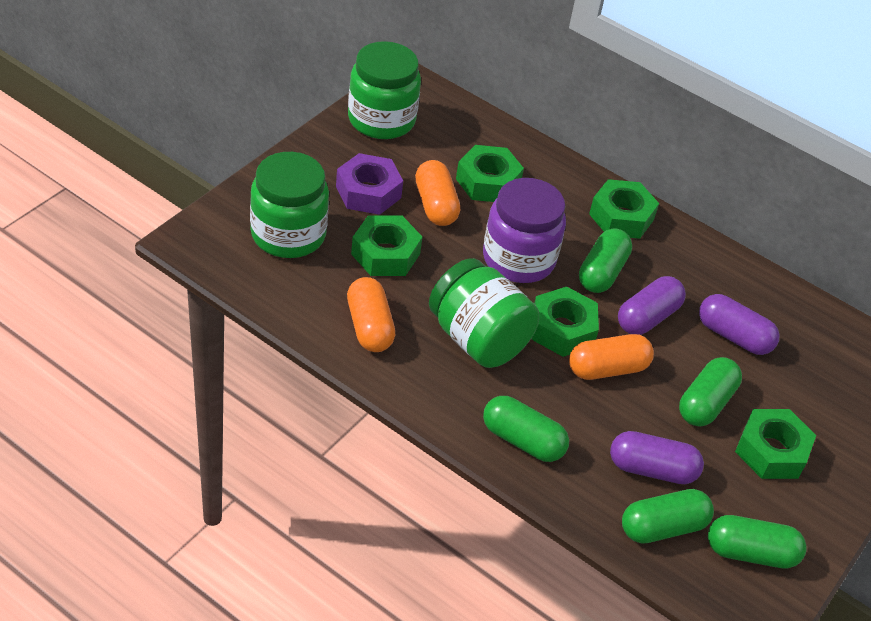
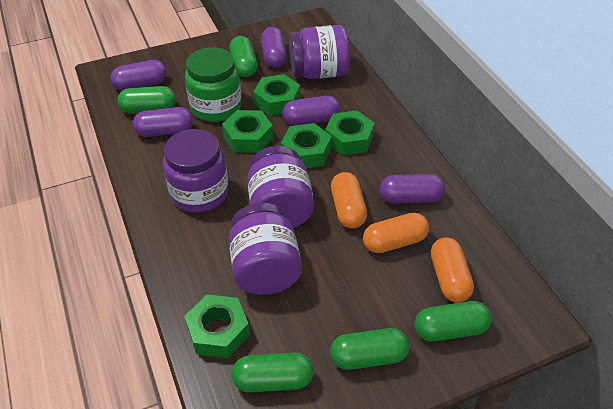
green jar: 3 -> 1
purple capsule: 3 -> 5
purple jar: 1 -> 4
purple nut: 1 -> 0

